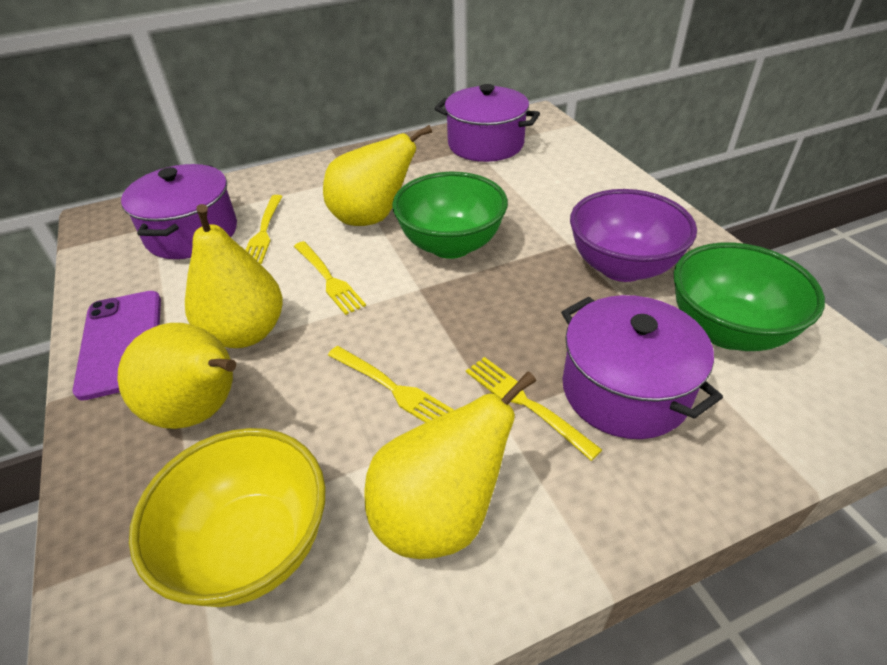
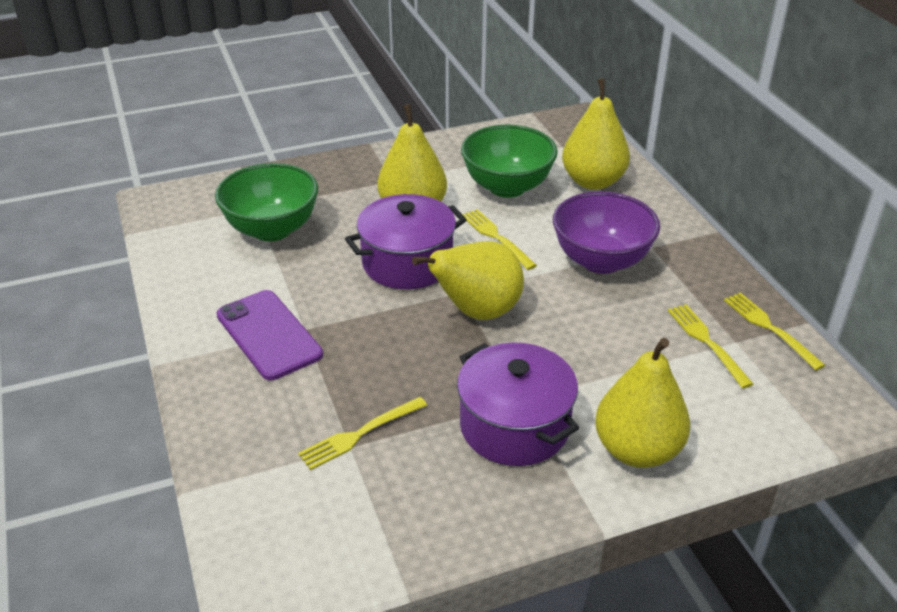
purple pot: 3 -> 2
yellow bowl: 1 -> 0

